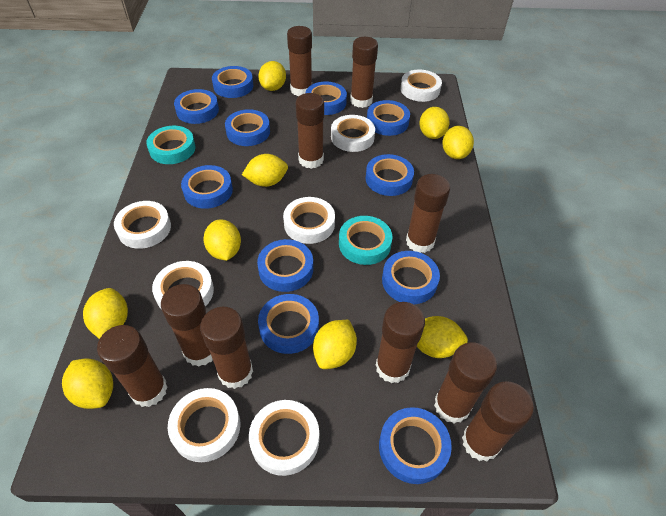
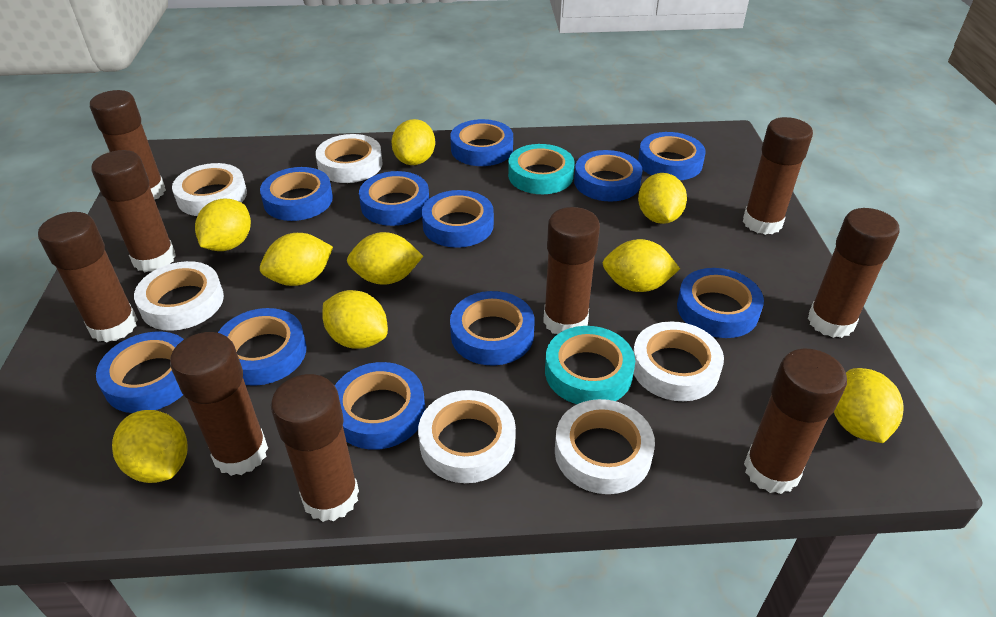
brown glue stick: 10 -> 9
white tape: 7 -> 6

